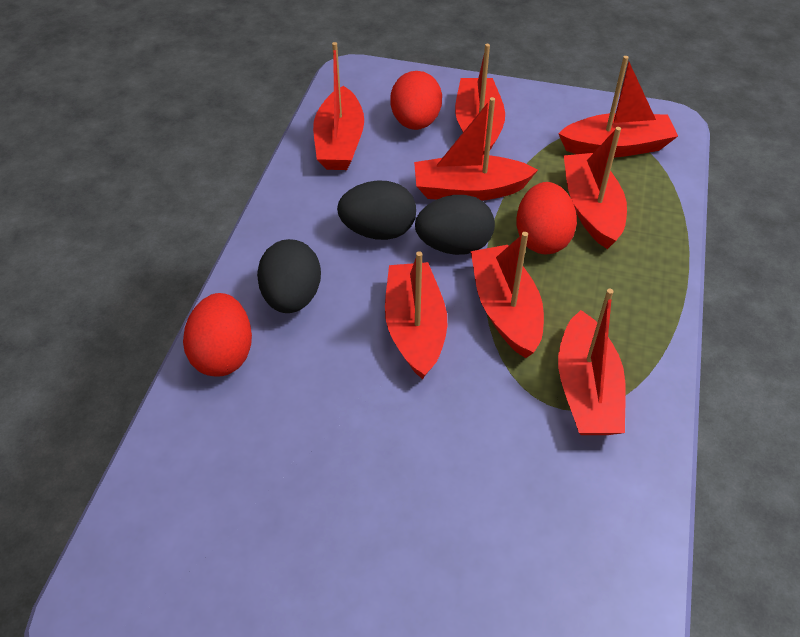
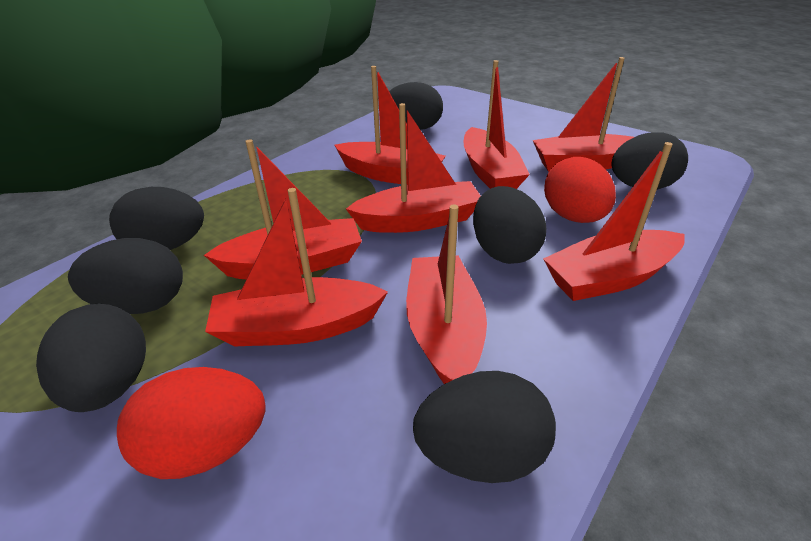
black egg: 3 -> 7
red egg: 3 -> 2

